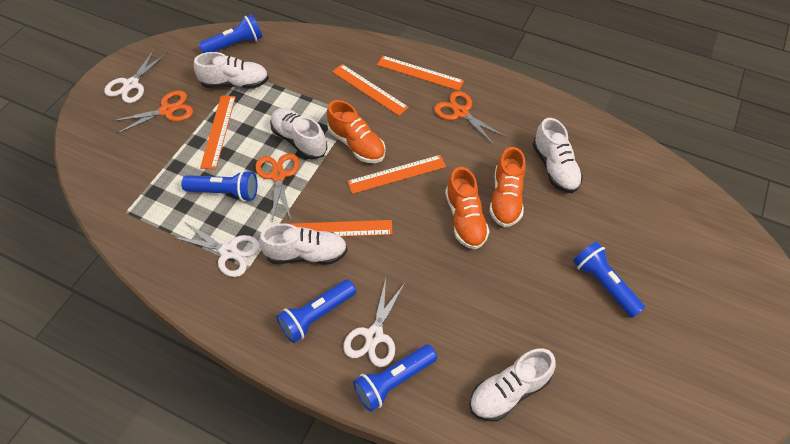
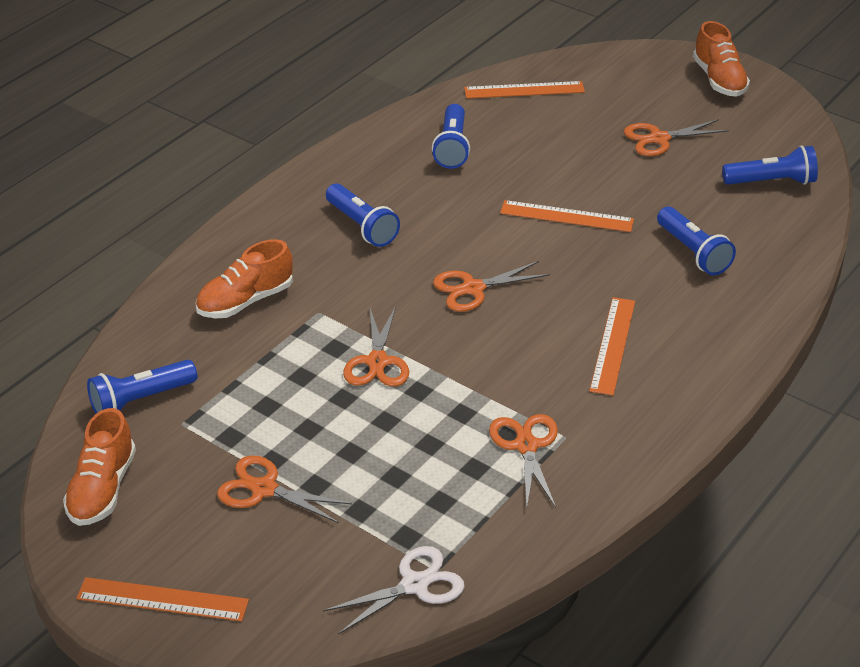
orange ruler: 5 -> 4
orange scissors: 3 -> 5
white scissors: 3 -> 1
white shoe: 5 -> 0

